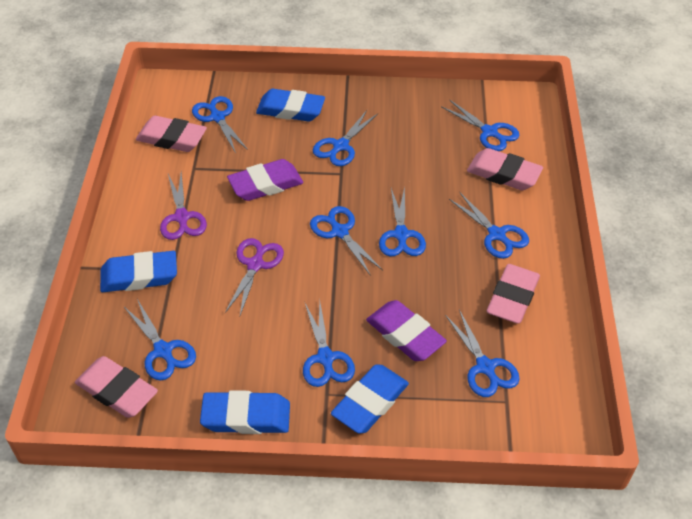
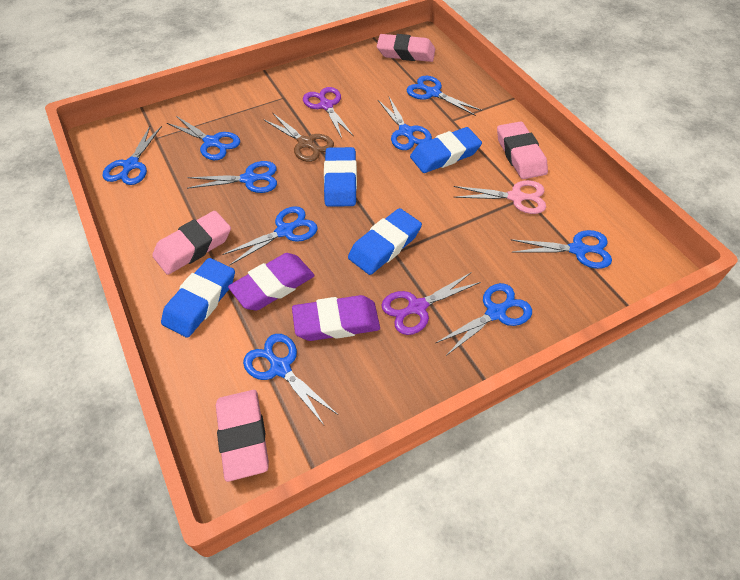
brown scissors: 0 -> 1
pink scissors: 0 -> 1

